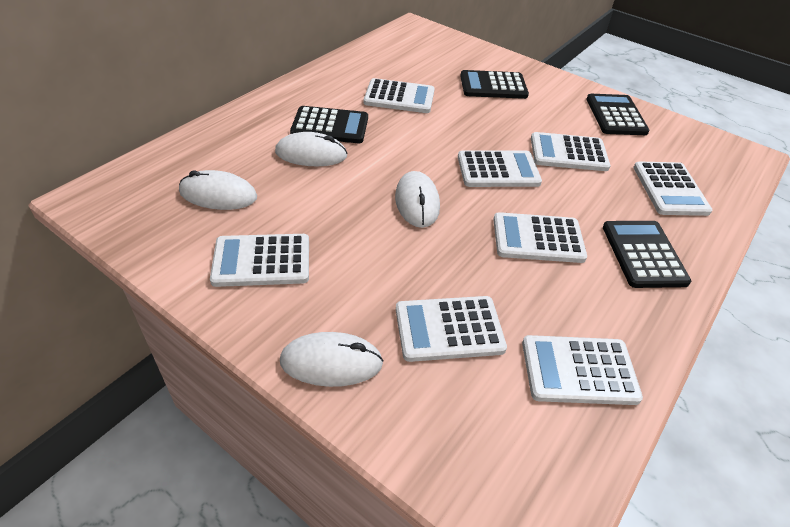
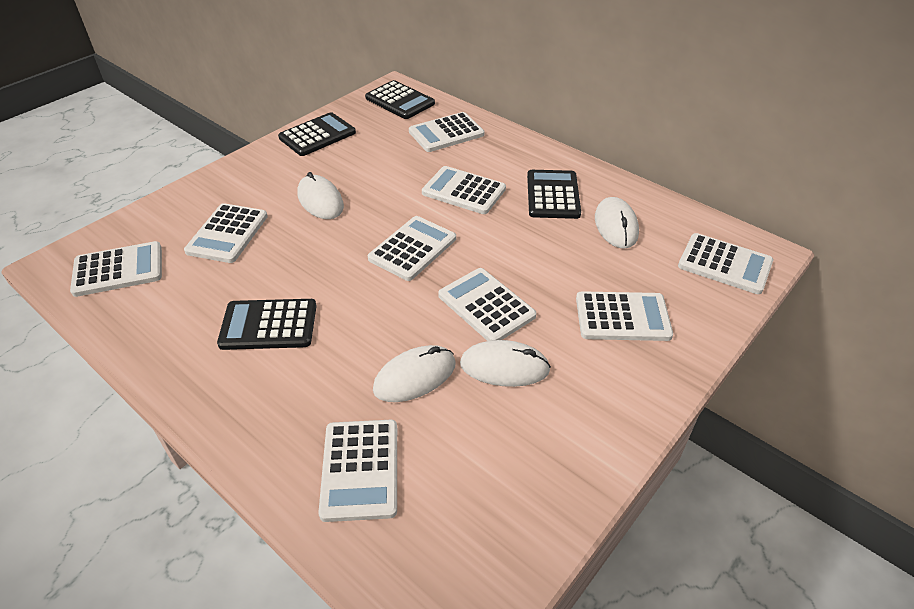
white calculator: 8 -> 9

